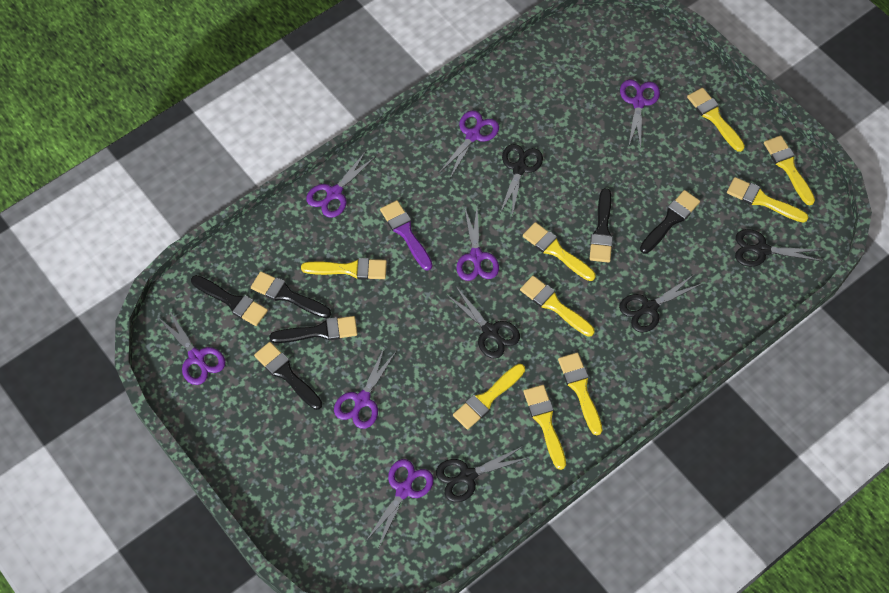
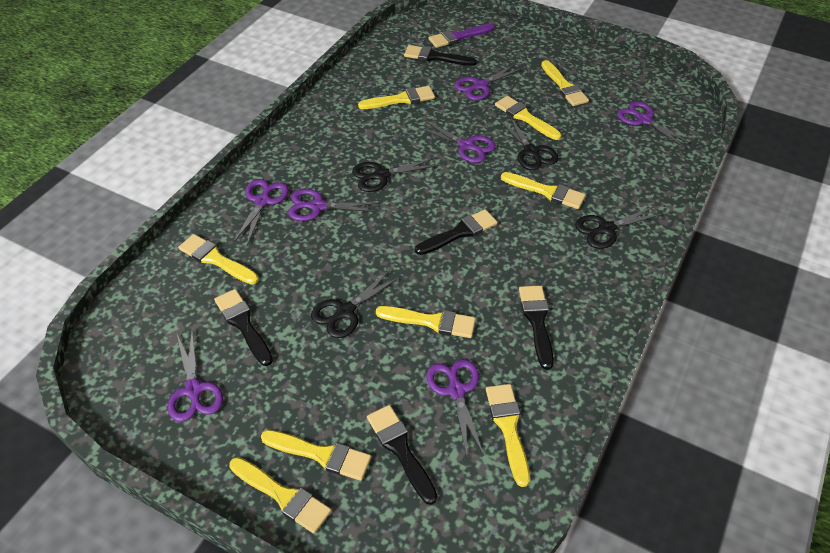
black brush: 6 -> 5
black scissors: 5 -> 4

